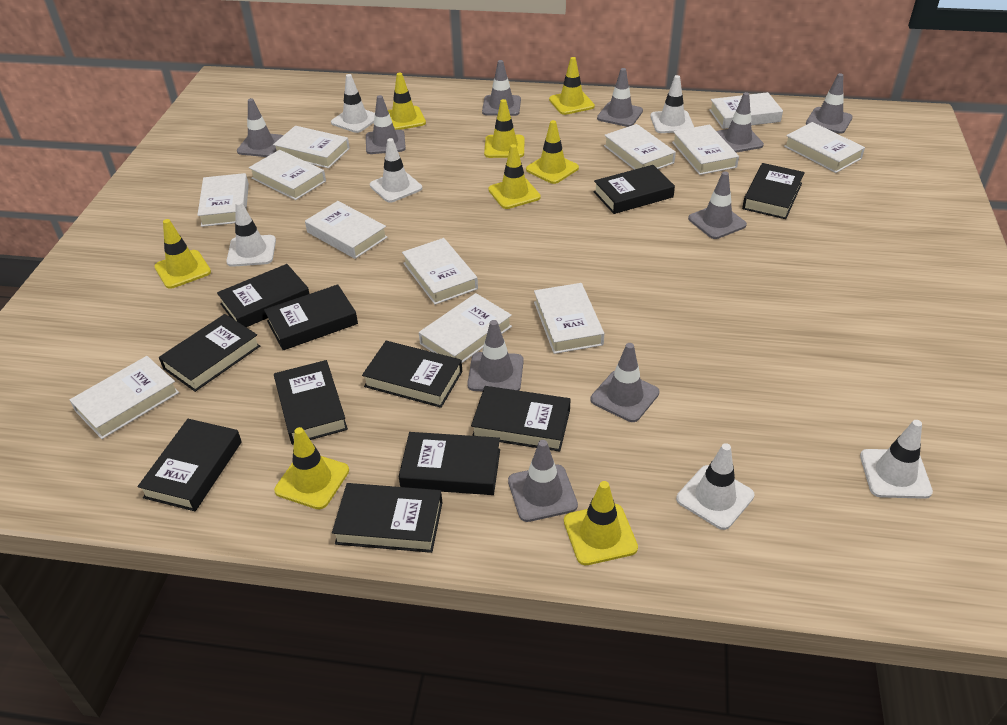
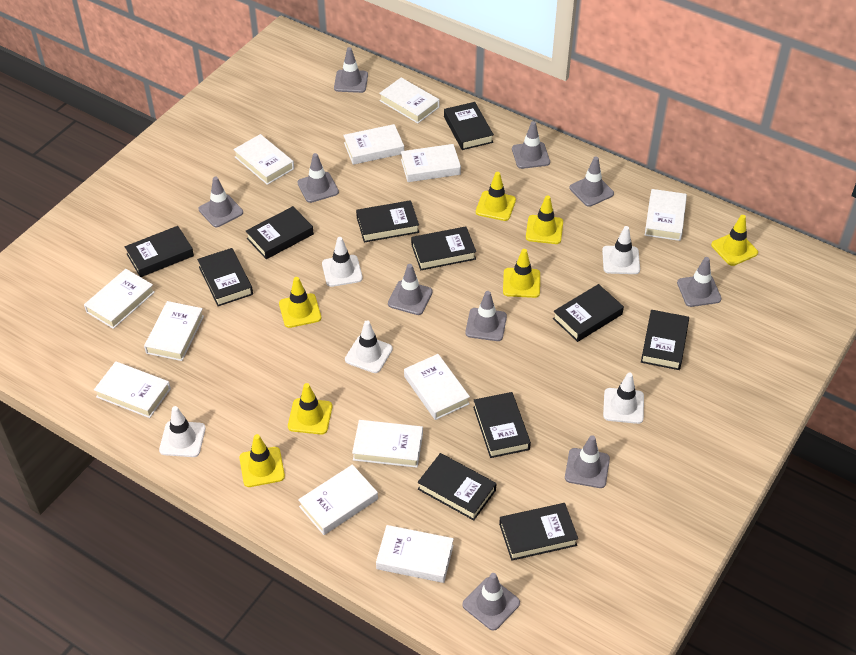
white traffic cone: 6 -> 5
yellow traffic cone: 8 -> 7

